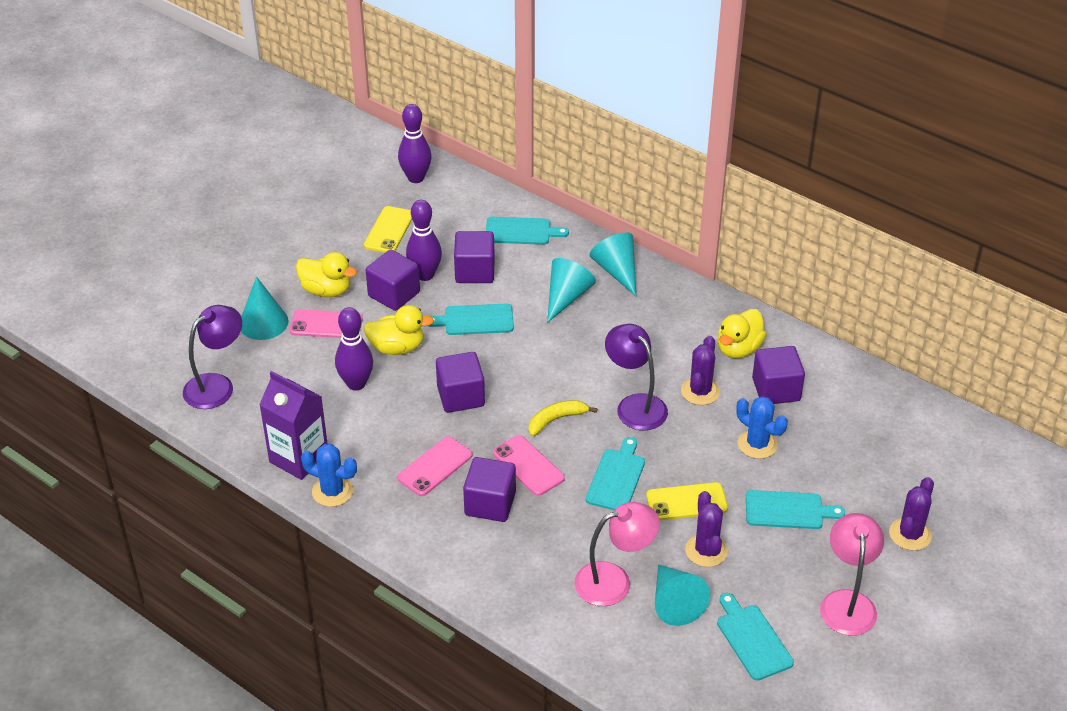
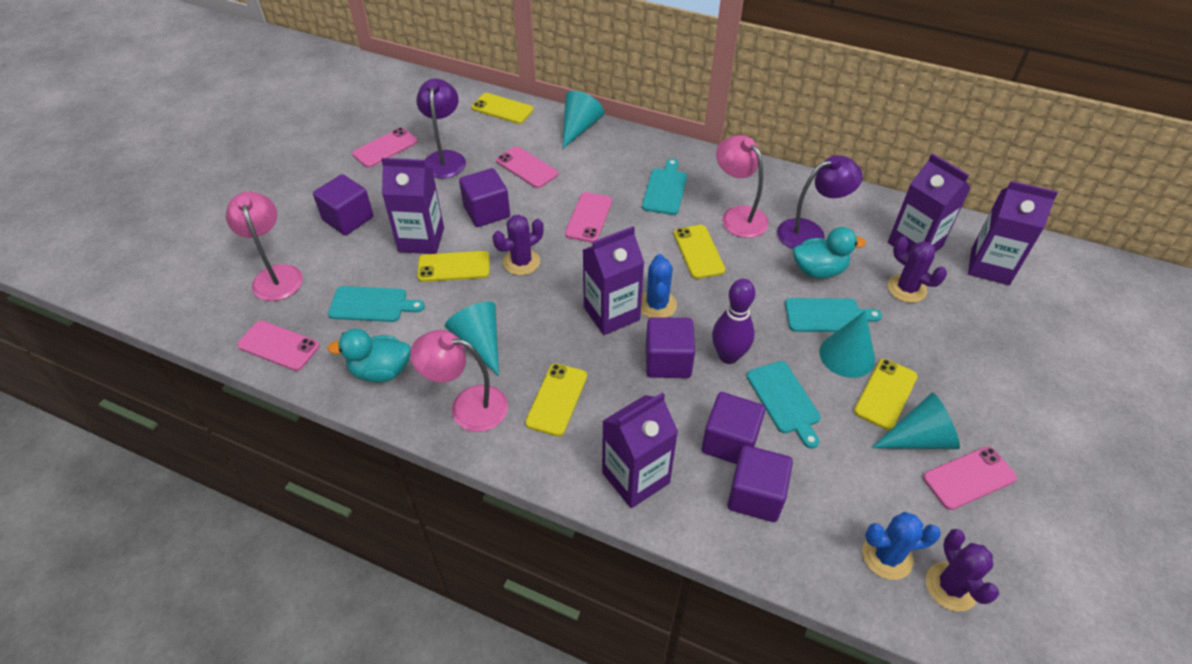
pink lamp: 2 -> 3
pink phone: 3 -> 5
purple bowling pin: 3 -> 1
purple carton: 1 -> 5
turquoise cutting board: 5 -> 4
turquoise duck: 0 -> 2
yellow banana: 1 -> 0
yellow duck: 3 -> 0
yellow phone: 2 -> 5

